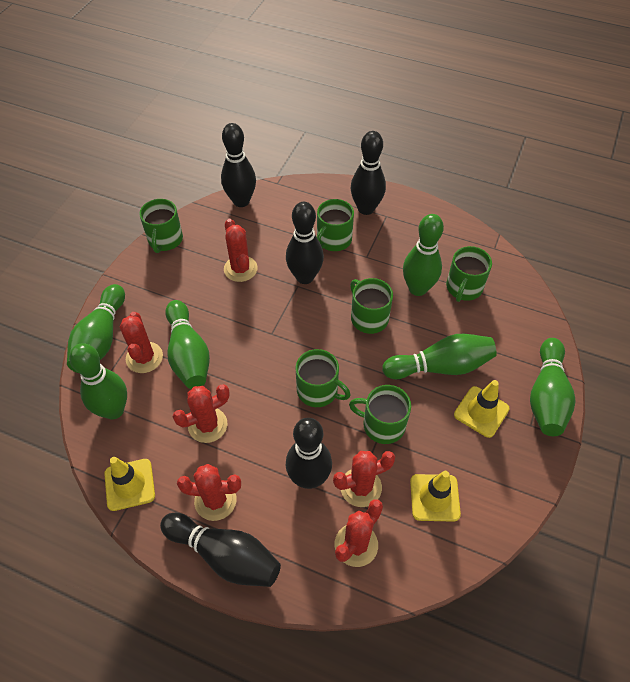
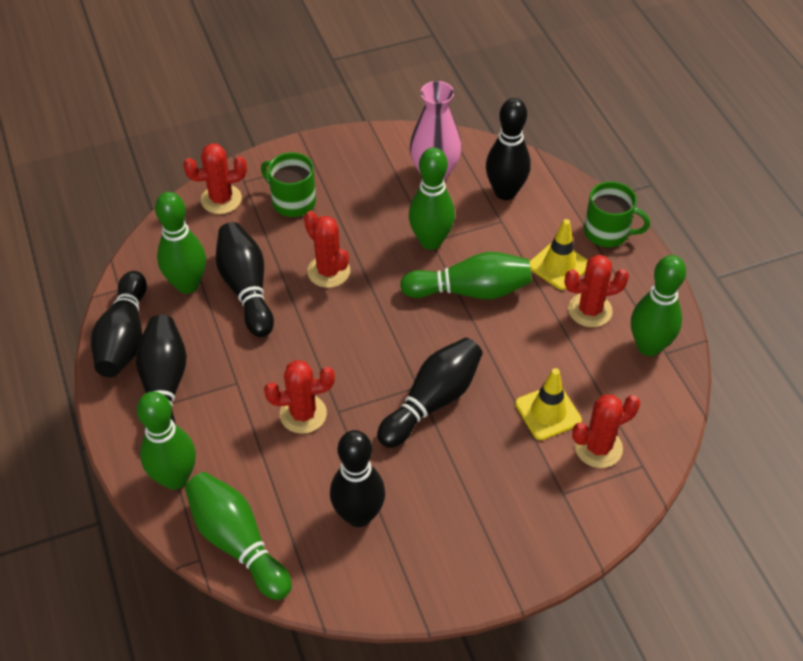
black bowling pin: 5 -> 6
green mug: 6 -> 2
pink vase: 0 -> 1
red cactus: 6 -> 5
yellow traffic cone: 3 -> 2

